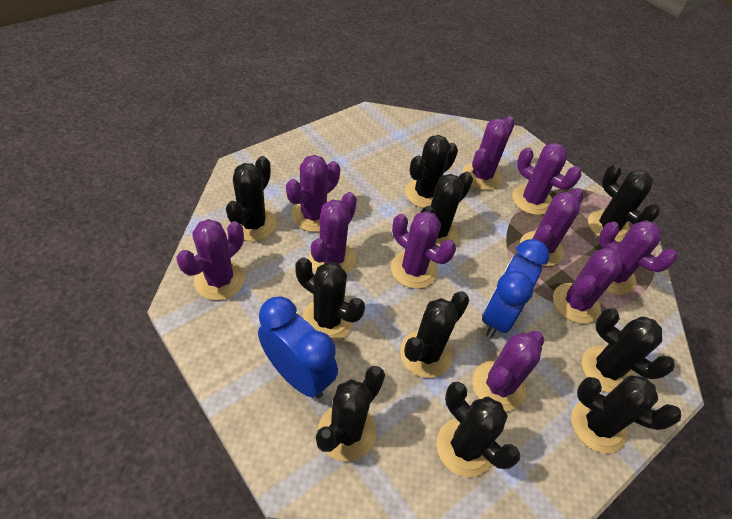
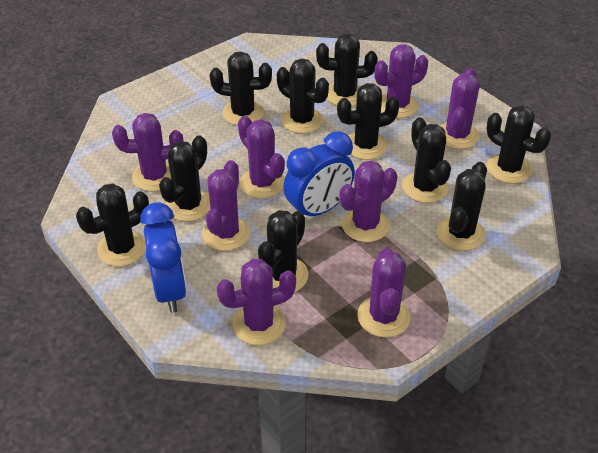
purple cactus: 10 -> 8

